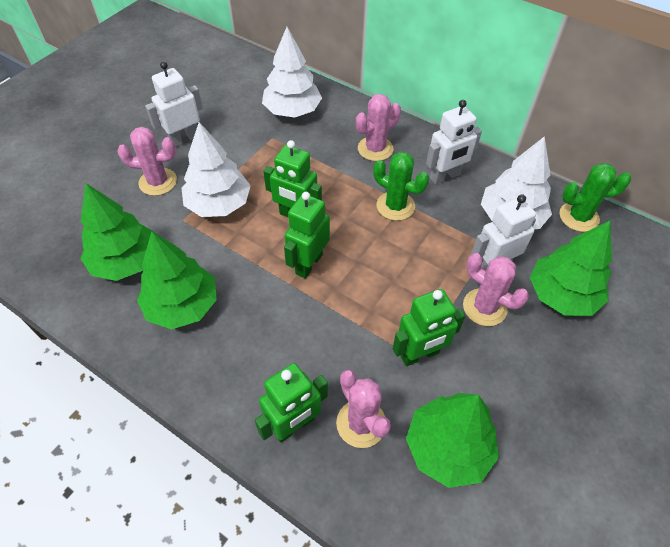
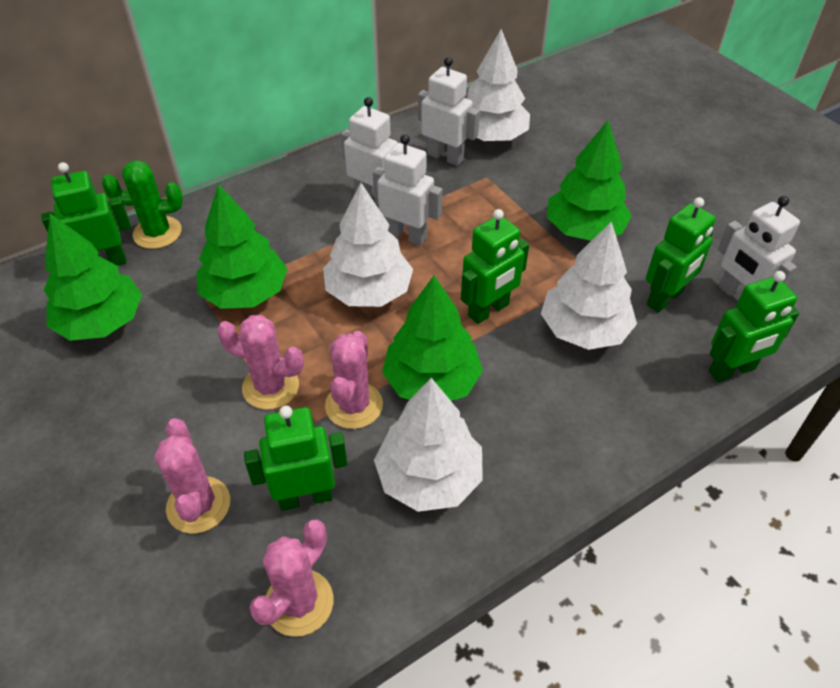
green cactus: 2 -> 1
green robot: 4 -> 5
white robot: 3 -> 4
white tree: 3 -> 4

